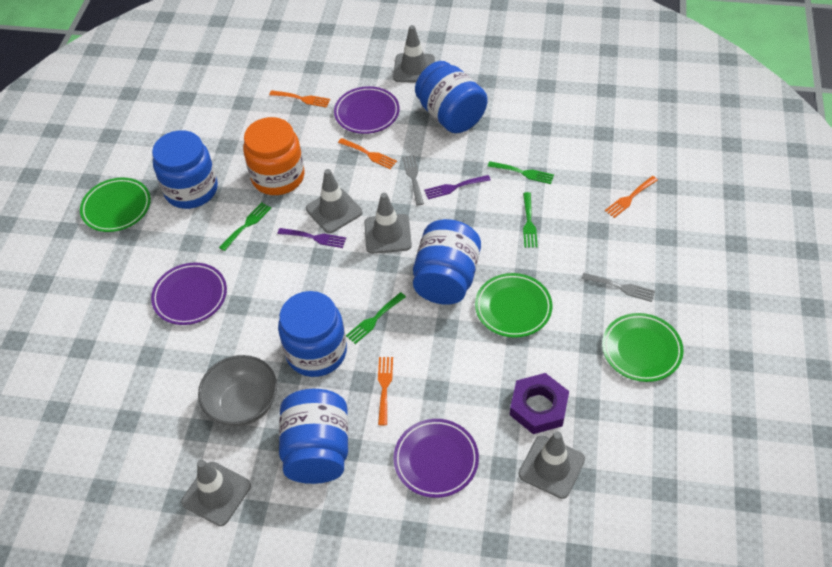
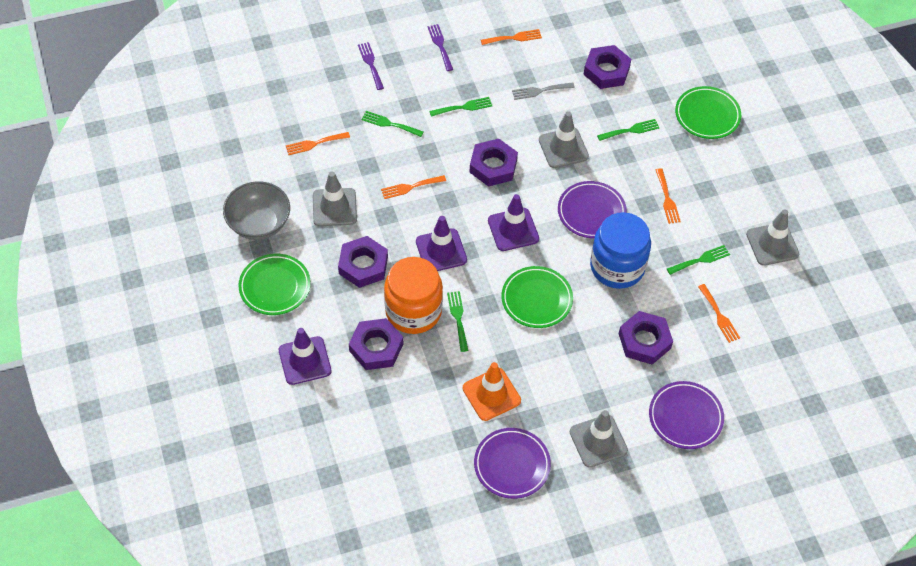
blue jar: 5 -> 1
green fork: 4 -> 5
grey fork: 2 -> 1
grey traffic cone: 5 -> 4
orange fork: 4 -> 5
orange traffic cone: 0 -> 1
purple nut: 1 -> 5
purple traffic cone: 0 -> 3

